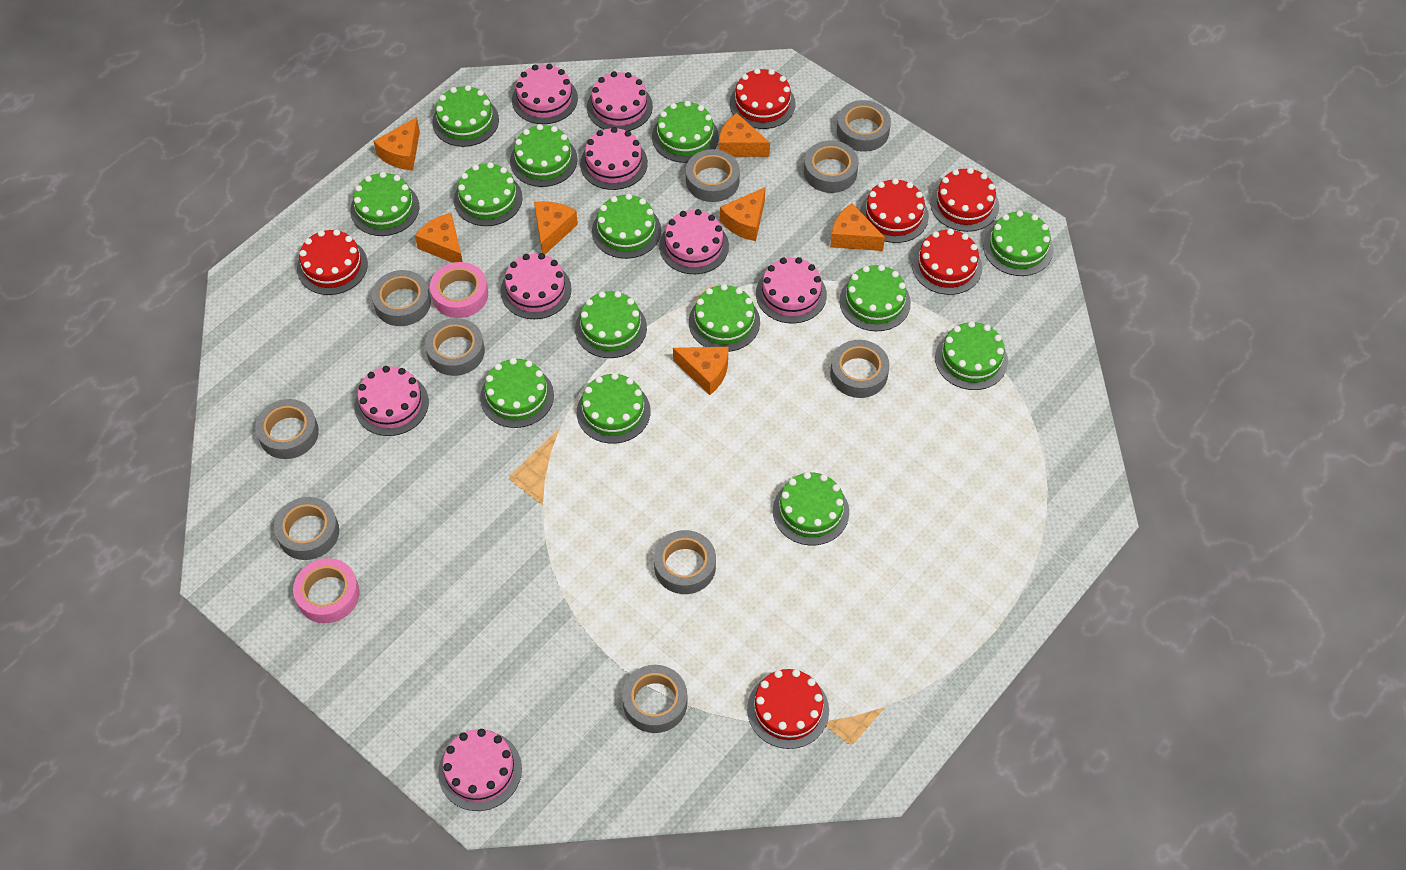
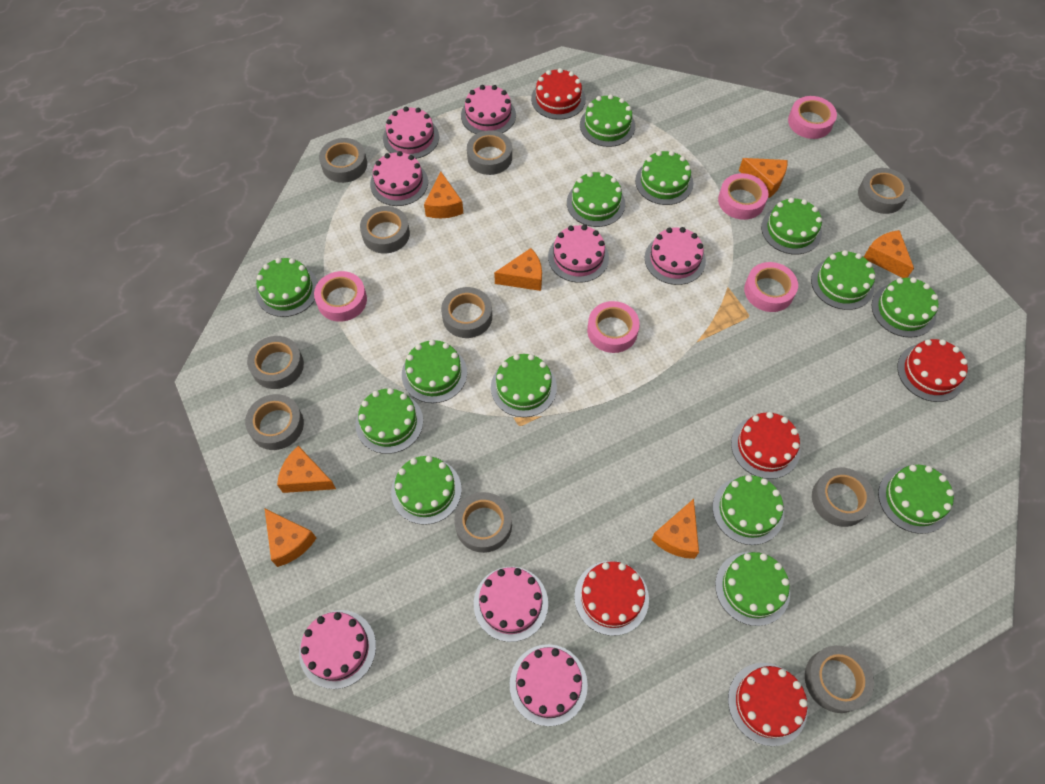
pink tape: 2 -> 5
red cake: 6 -> 5

